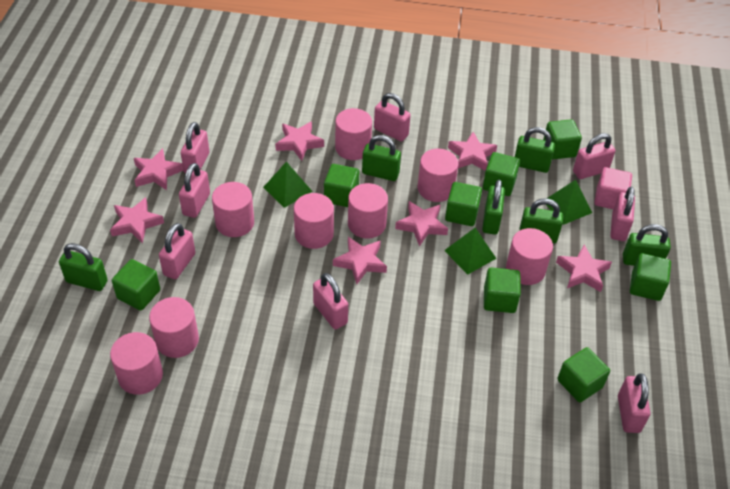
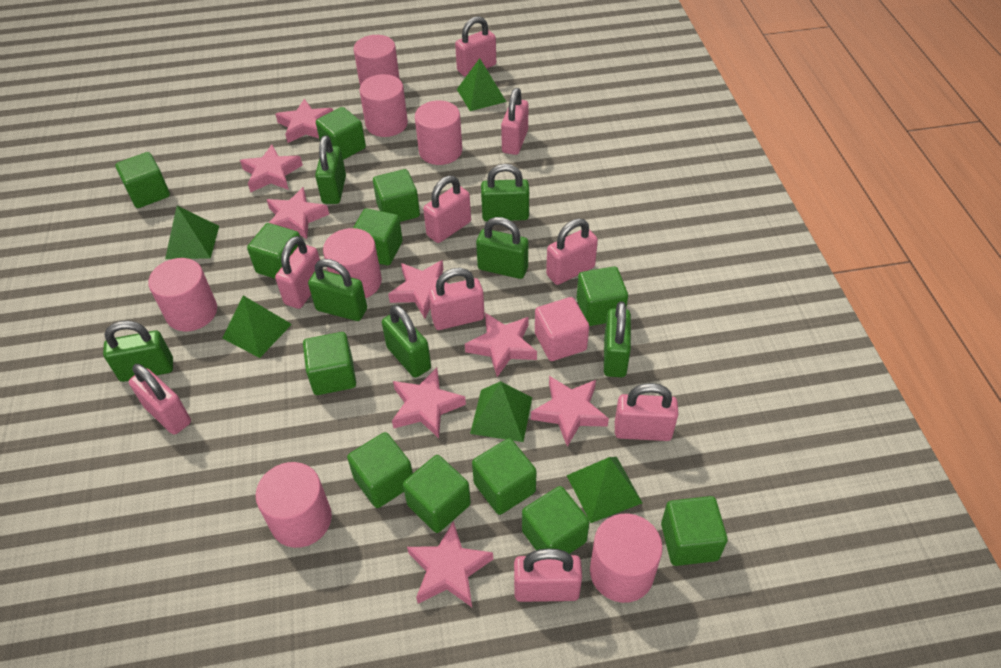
green cube: 8 -> 12
green padlock: 6 -> 7
green pyramid: 3 -> 5
pink cylinder: 8 -> 7
pink padlock: 8 -> 9
pink star: 7 -> 8

